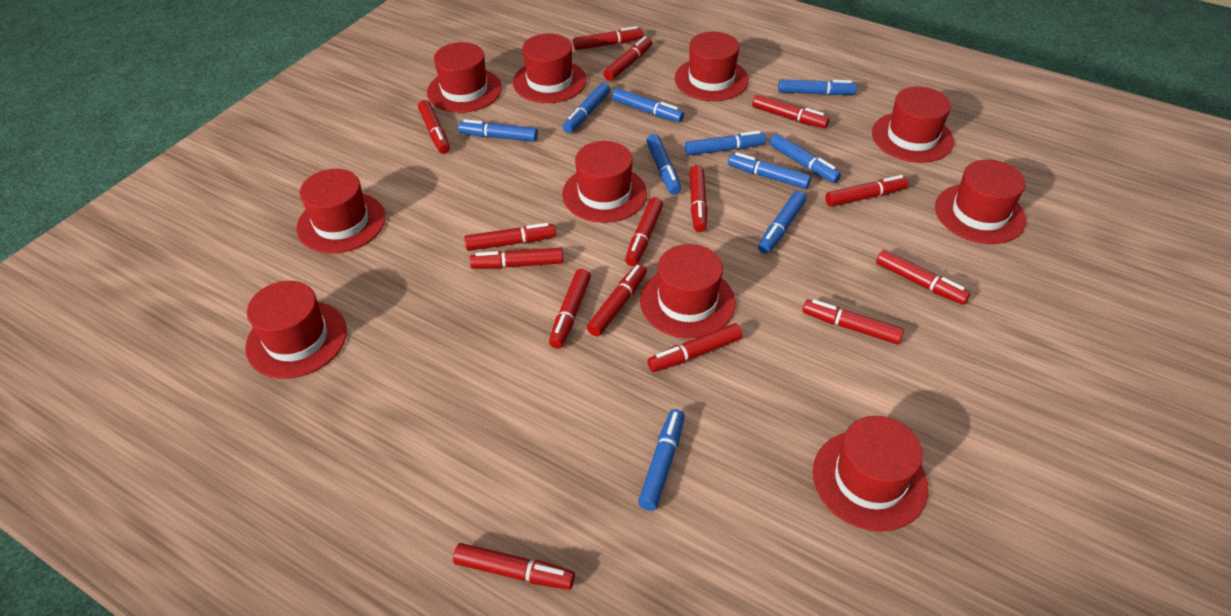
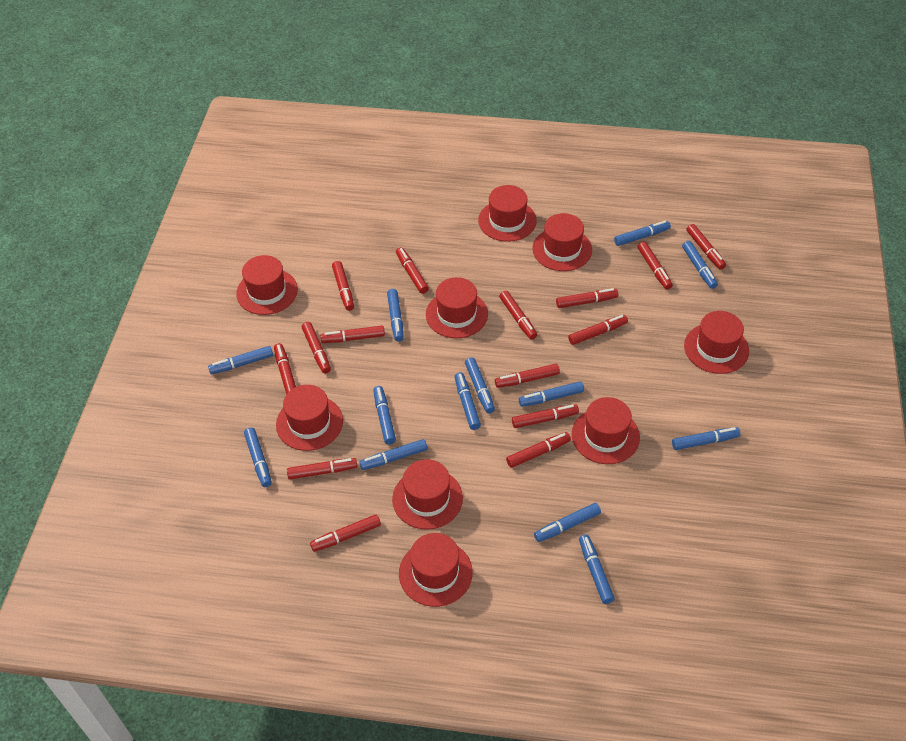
blue marker: 10 -> 13
red hat: 10 -> 9

